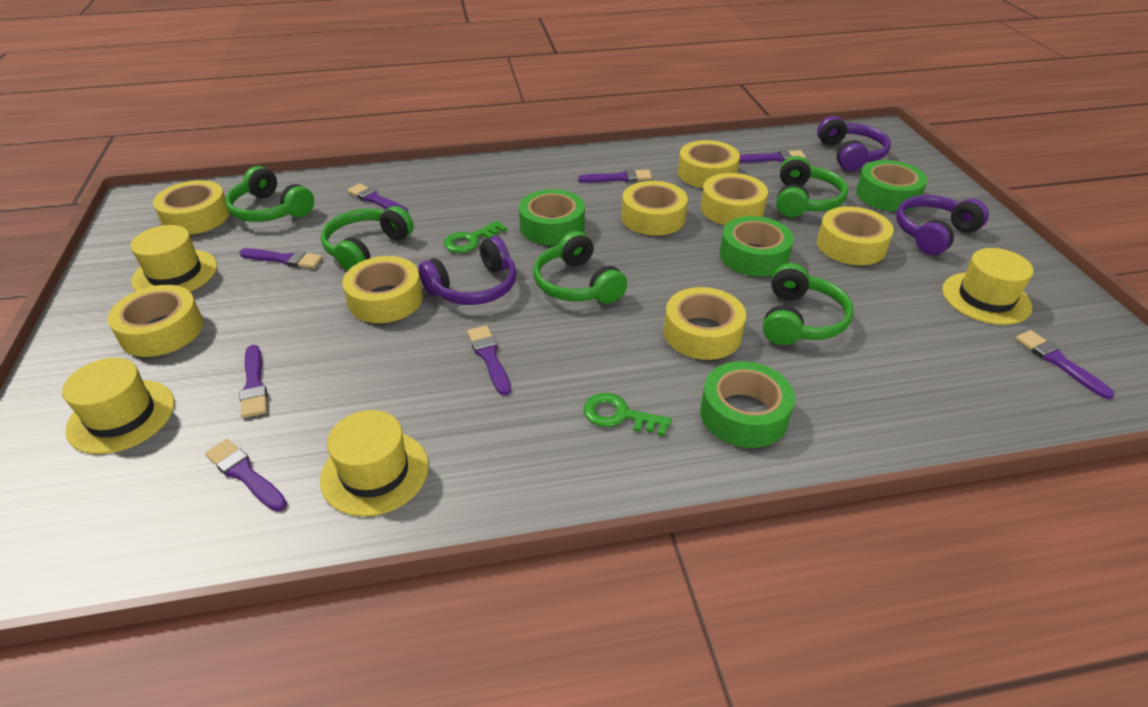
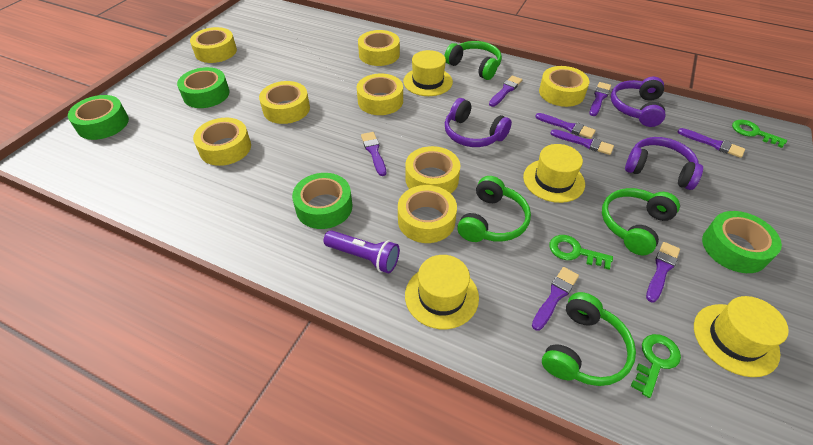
green headphones: 5 -> 4
green key: 2 -> 3
purple flashlight: 0 -> 1

